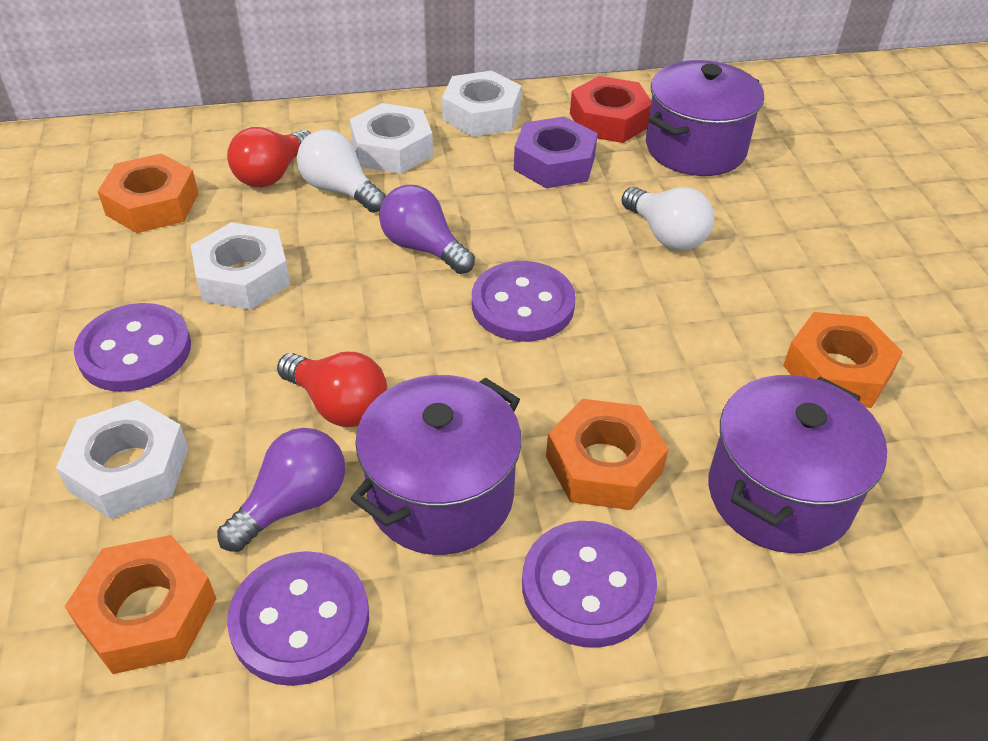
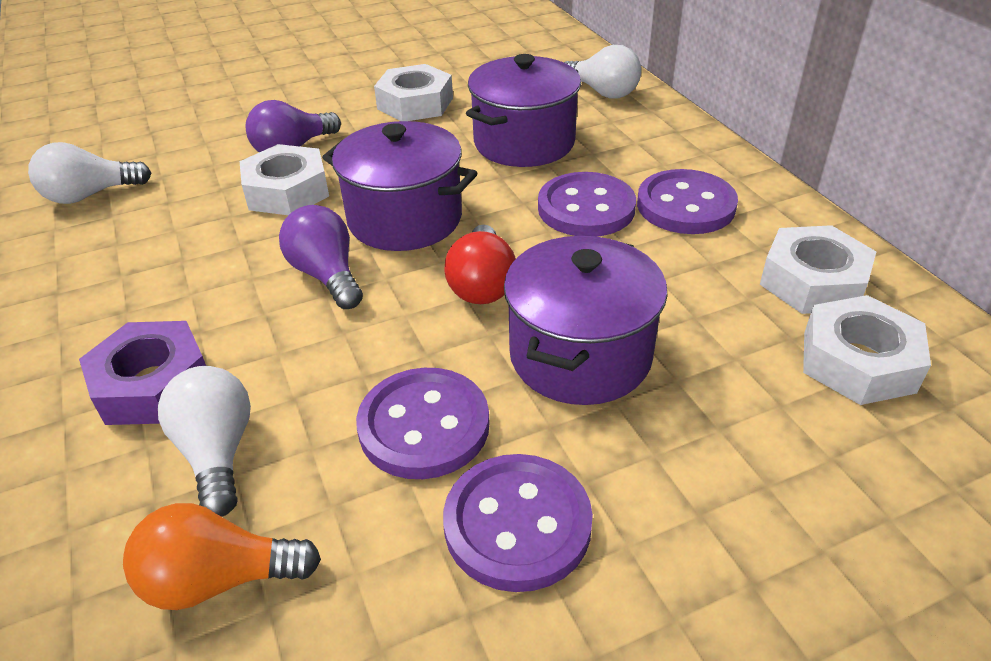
orange light bulb: 0 -> 1
orange nut: 4 -> 0
red light bulb: 2 -> 1
red nut: 1 -> 0
white light bulb: 2 -> 3

